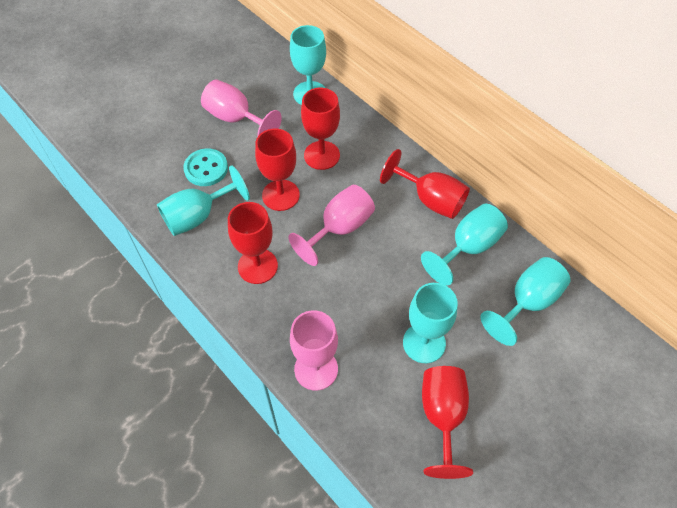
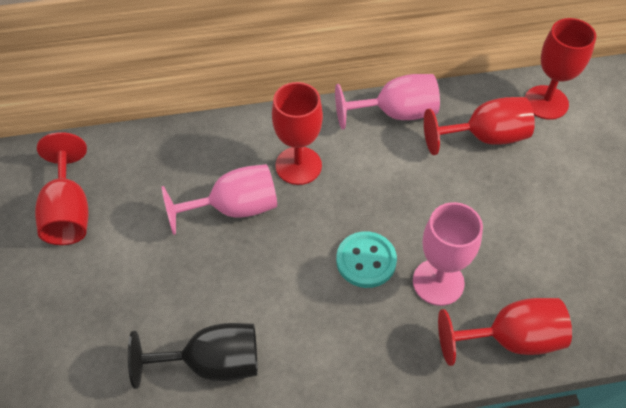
black goblet: 0 -> 1
turquoise goblet: 5 -> 0

